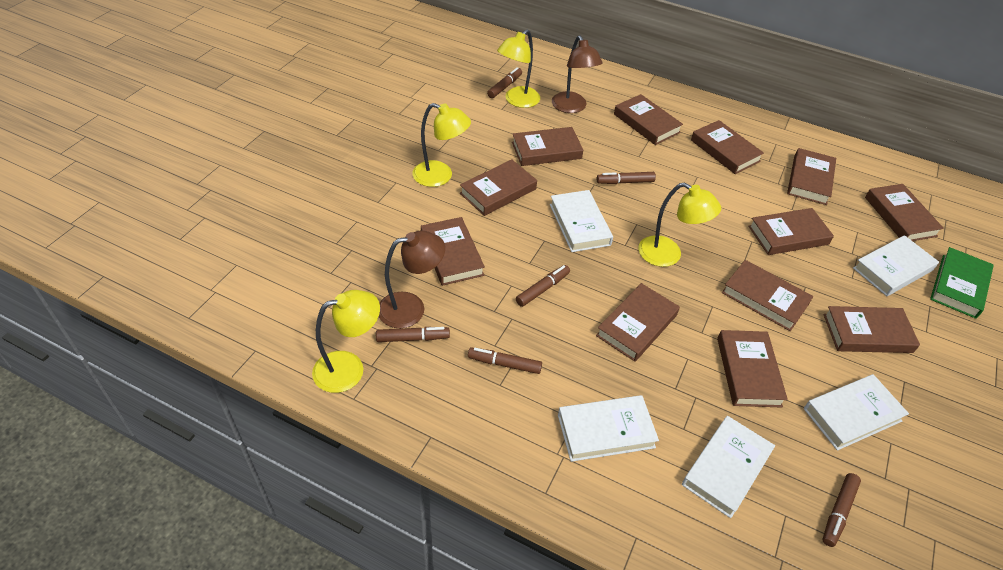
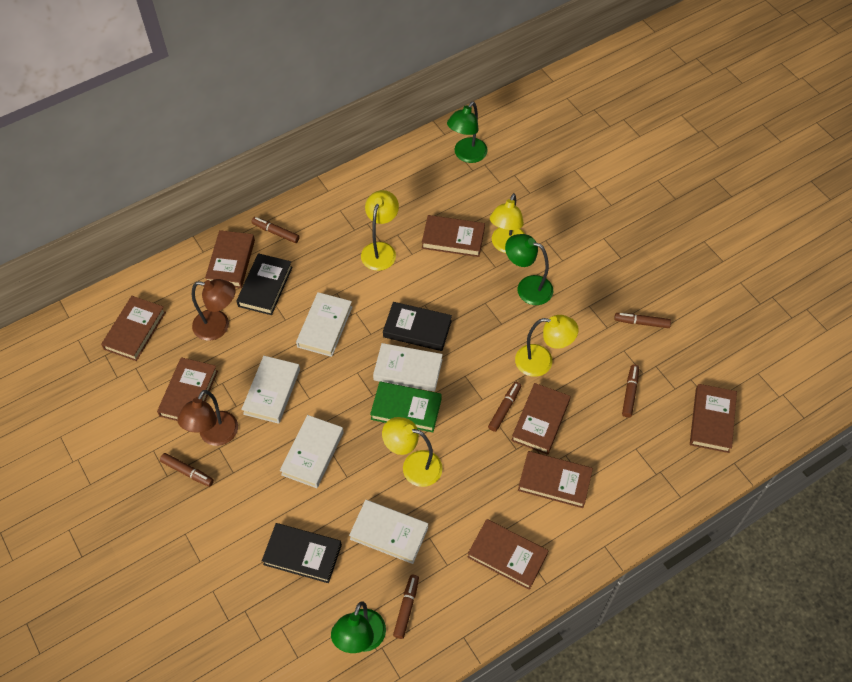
black book: 0 -> 3
brown book: 12 -> 8
green lamp: 0 -> 3

